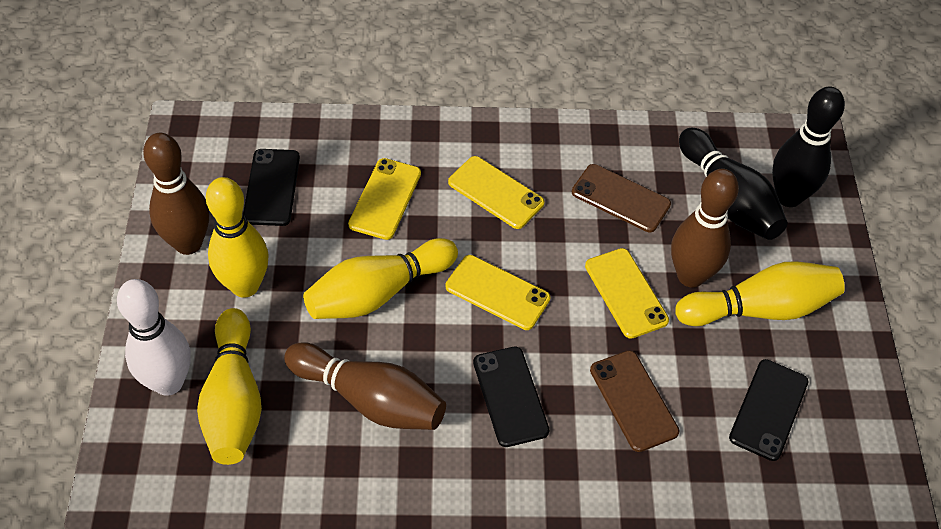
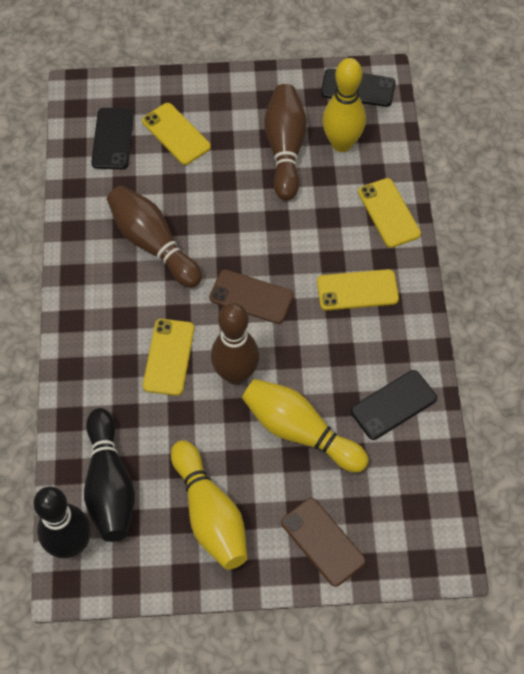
white bowling pin: 1 -> 0
yellow bowling pin: 4 -> 3

